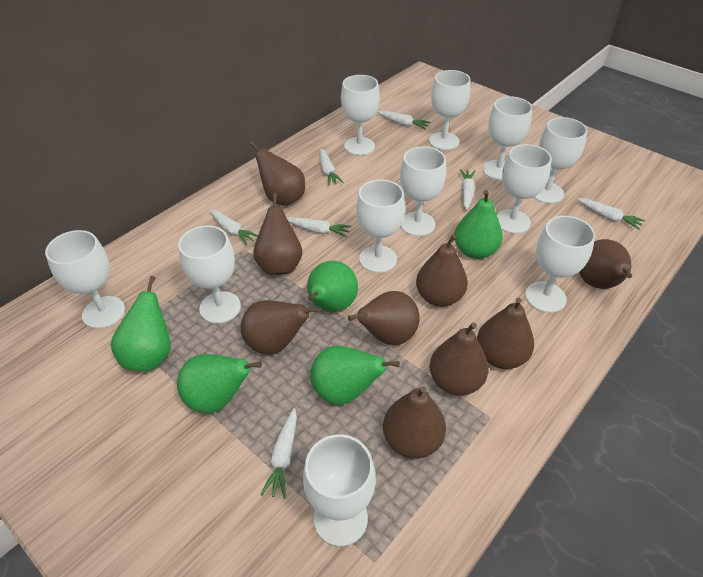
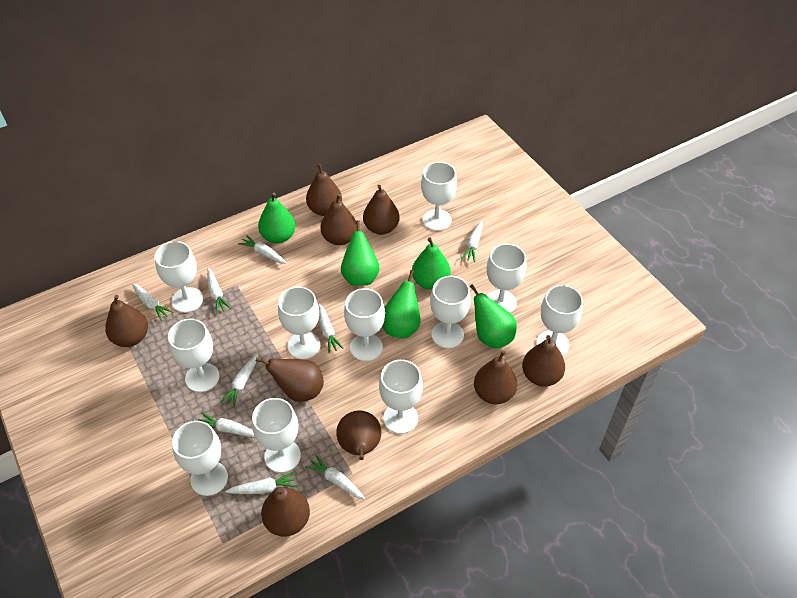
white carrot: 7 -> 9

